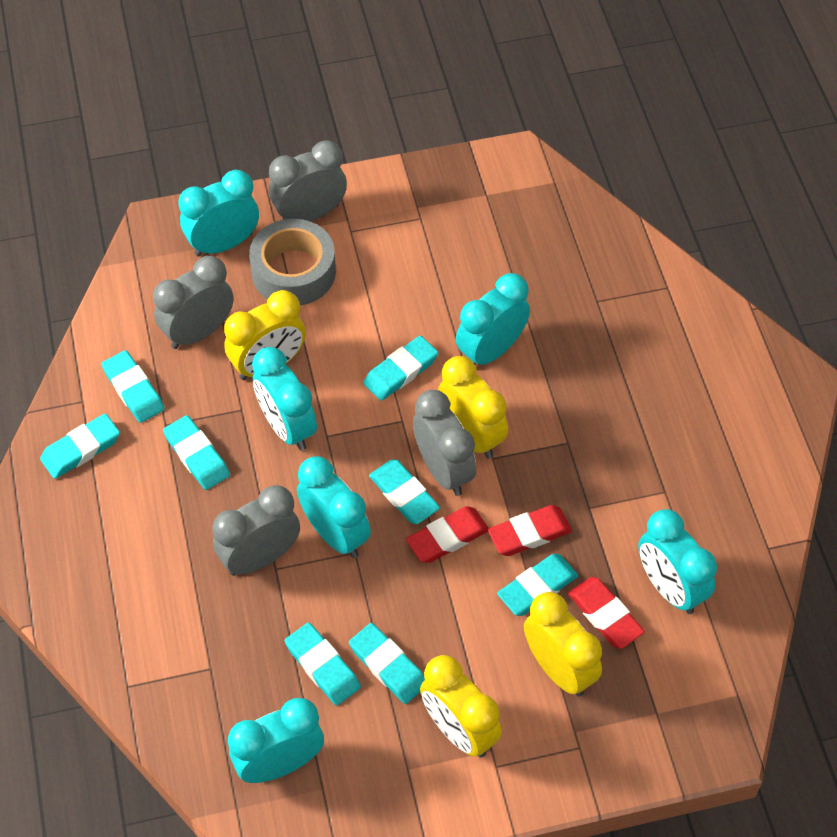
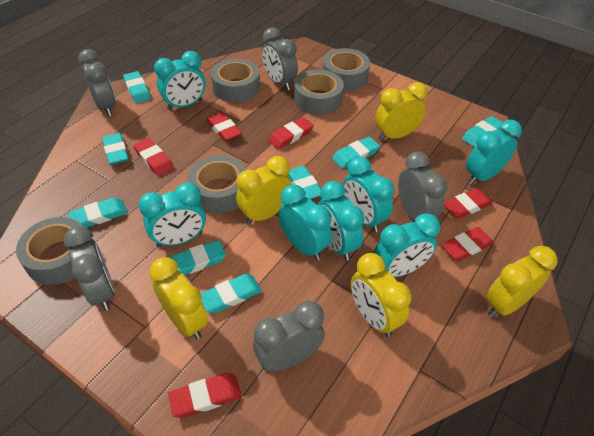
grey clock: 4 -> 5
grey tape: 1 -> 5
red eraser: 3 -> 6
turquoise clock: 6 -> 7
yellow clock: 4 -> 5

